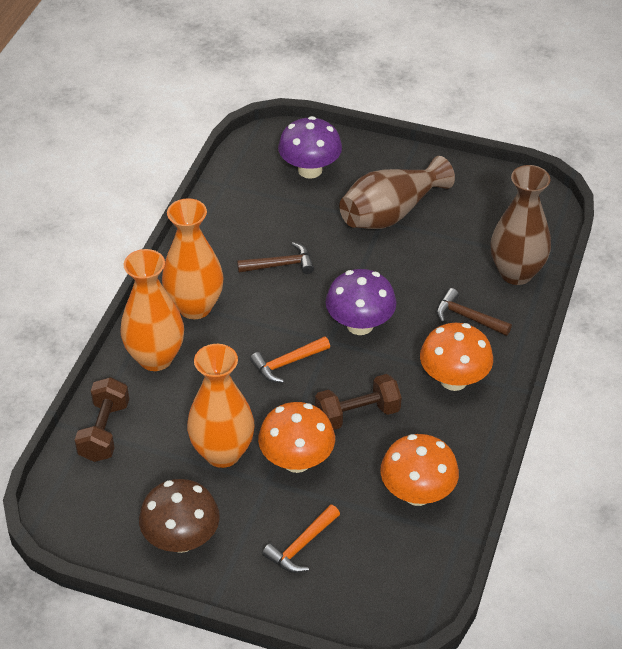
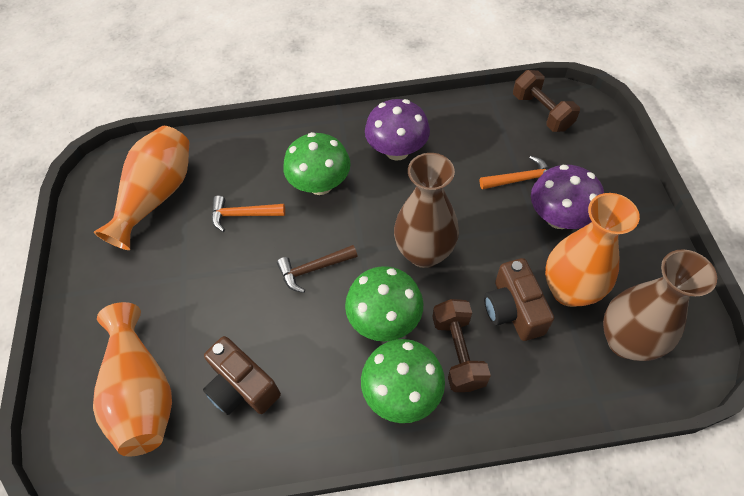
brown camera: 0 -> 2
brown hammer: 2 -> 1
brown mushroom: 1 -> 0
green mushroom: 0 -> 3
orange mushroom: 3 -> 0

